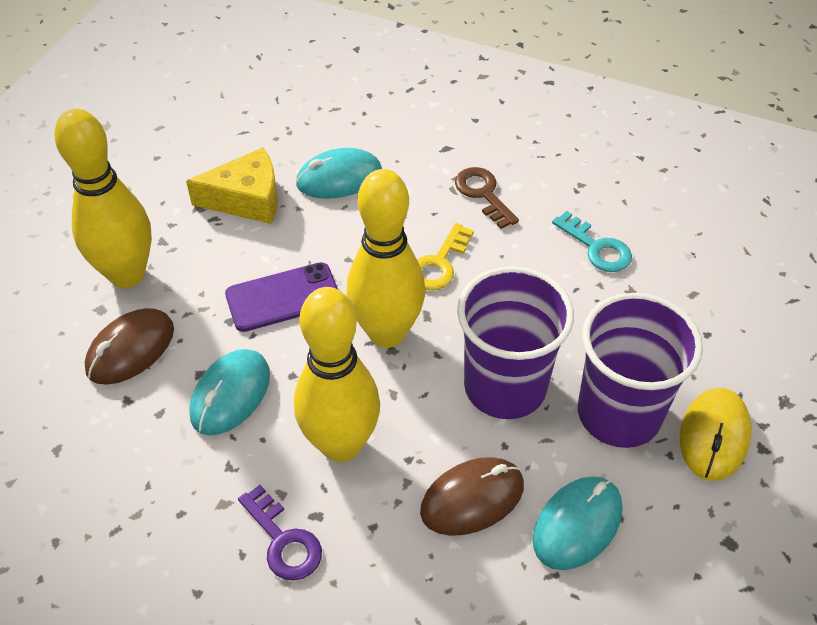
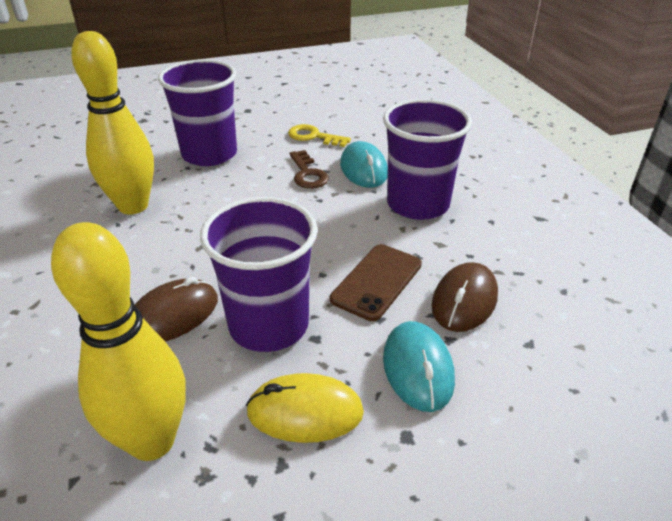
brown phone: 0 -> 1
purple cup: 2 -> 3
purple key: 1 -> 0
purple phone: 1 -> 0
turquoise key: 1 -> 0
turquoise mouse: 3 -> 2
yellow bowling pin: 3 -> 2
yellow cheese: 1 -> 0

